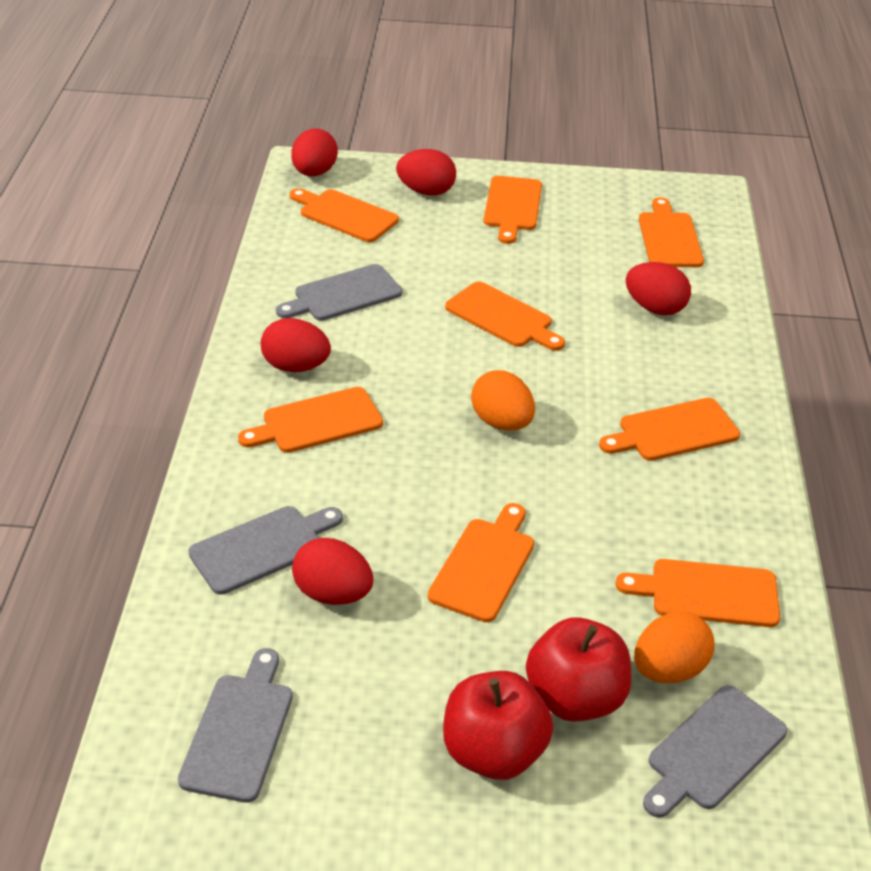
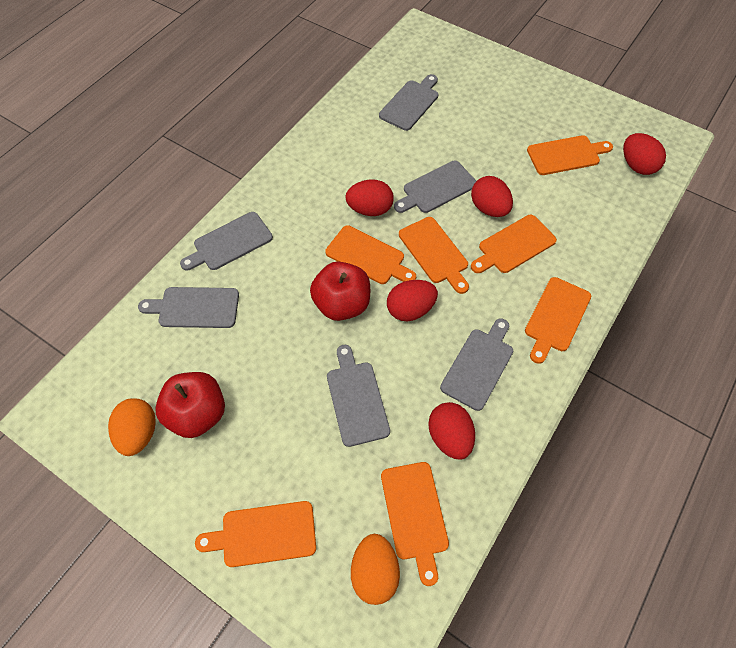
grey cutting board: 4 -> 6
orange cutting board: 8 -> 7

